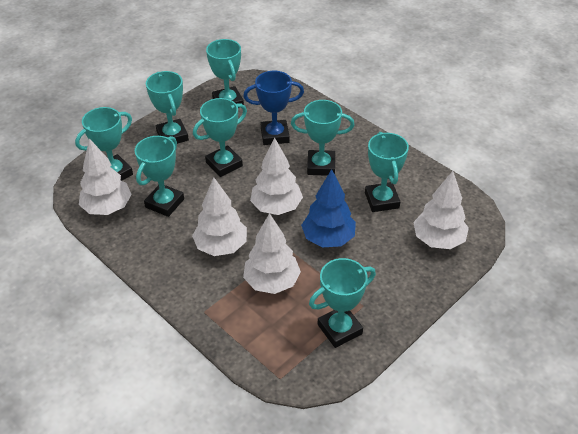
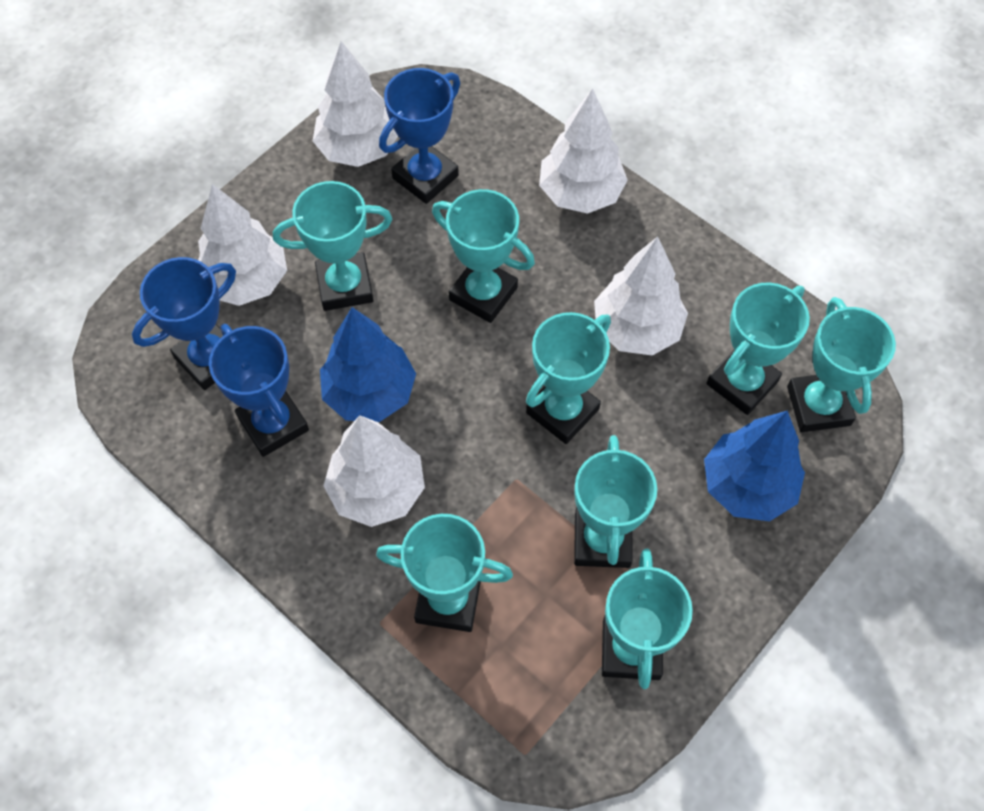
blue tree: 1 -> 2
blue trophy: 1 -> 3

